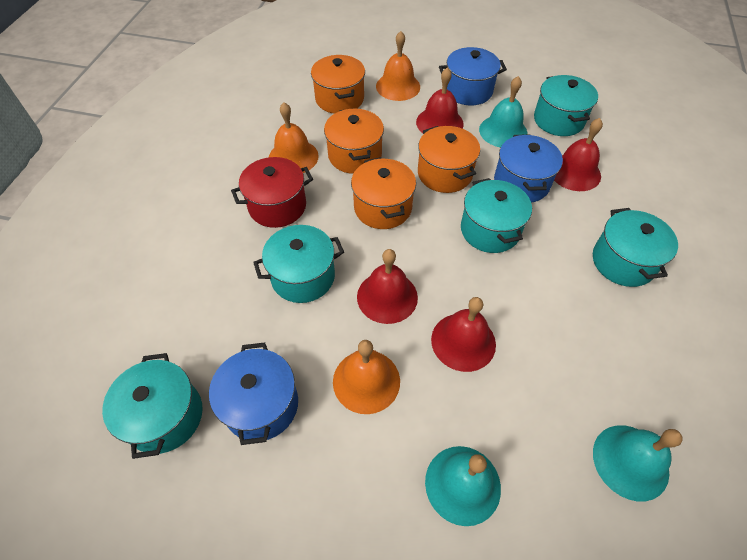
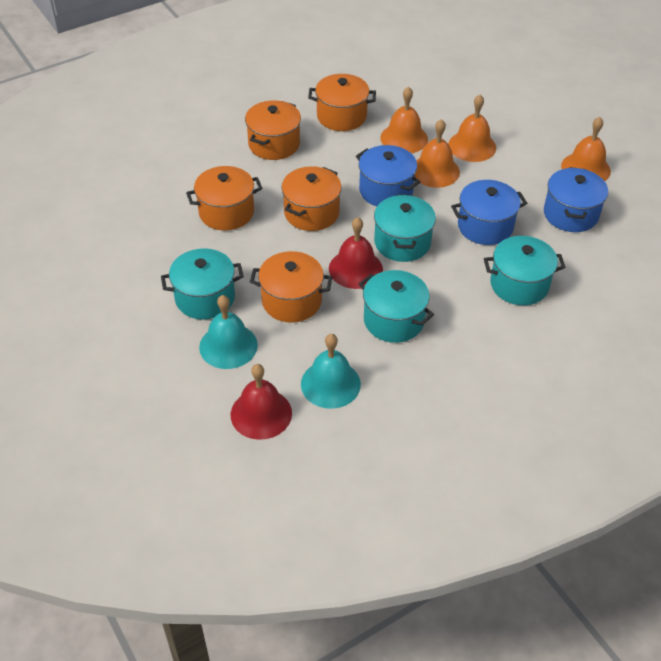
orange bell: 3 -> 4
orange pot: 4 -> 5
red bell: 4 -> 2
red pot: 1 -> 0
turquoise bell: 3 -> 2
turquoise pot: 5 -> 4

